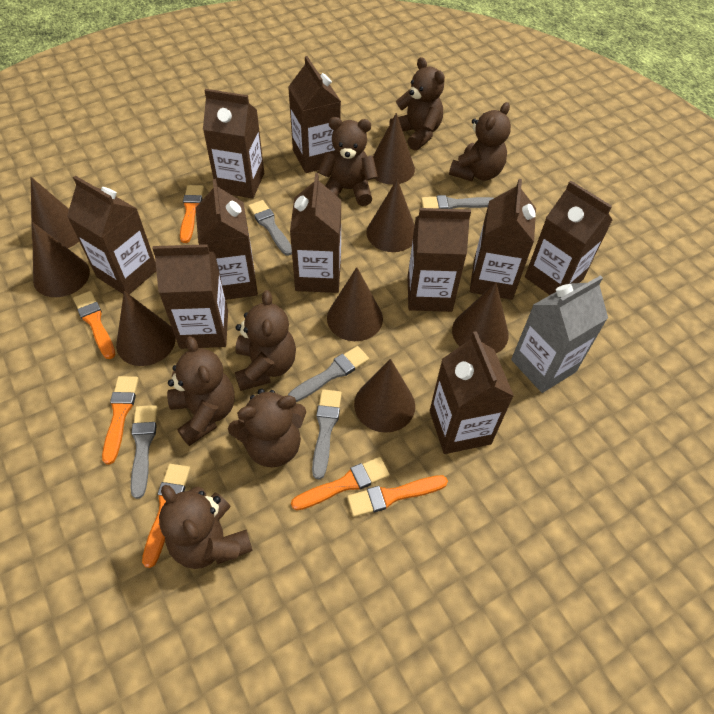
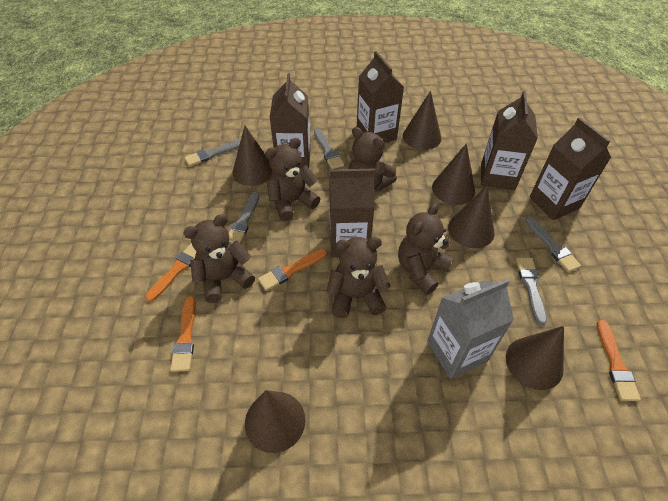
brown carton: 10 -> 5
brown cone: 8 -> 6
brown teddy bear: 7 -> 5
orange brush: 6 -> 4

